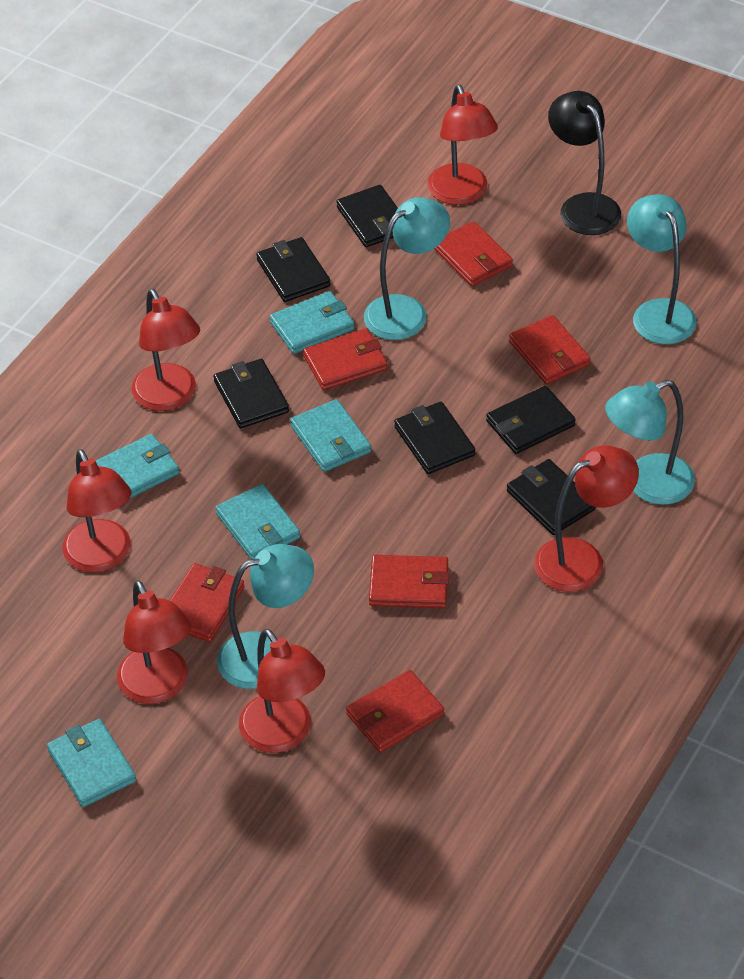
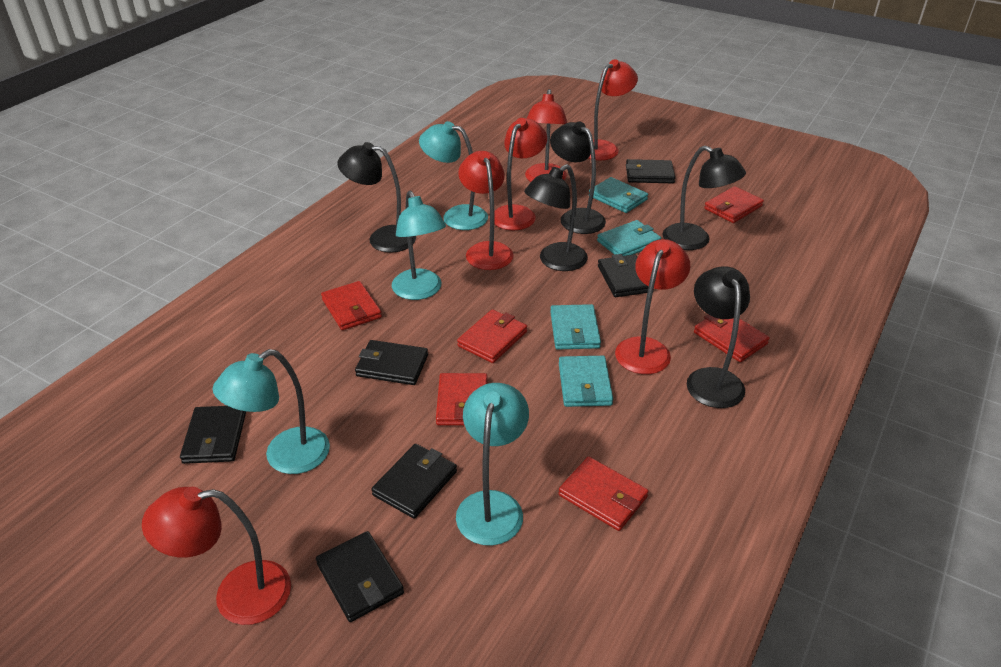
black lamp: 1 -> 5
turquoise wallet: 5 -> 4

